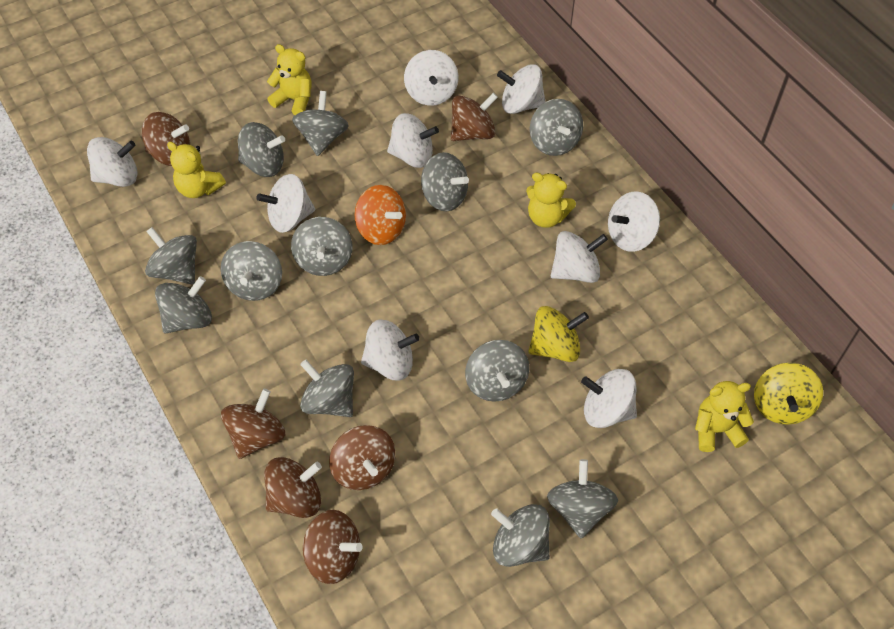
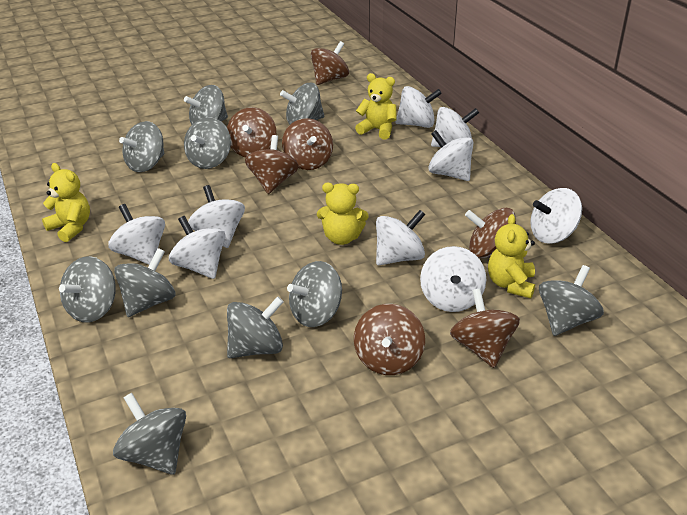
brown spinning top: 6 -> 7
grey spinning top: 12 -> 10
orange spinning top: 1 -> 0
yellow spinning top: 2 -> 0

